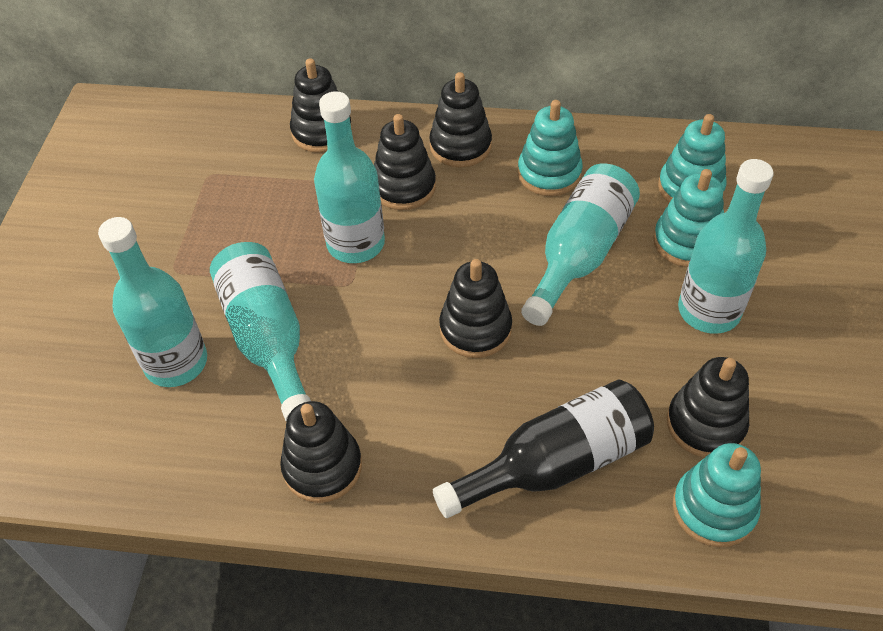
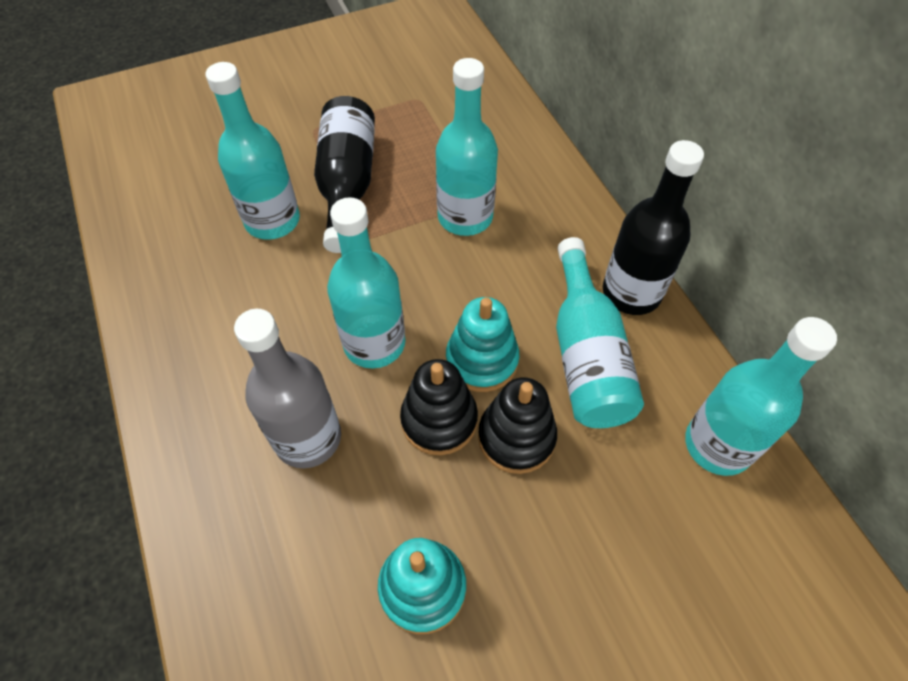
black bottle: 1 -> 2
black stacking toy: 6 -> 2
grey bottle: 0 -> 1
turquoise stacking toy: 4 -> 2

